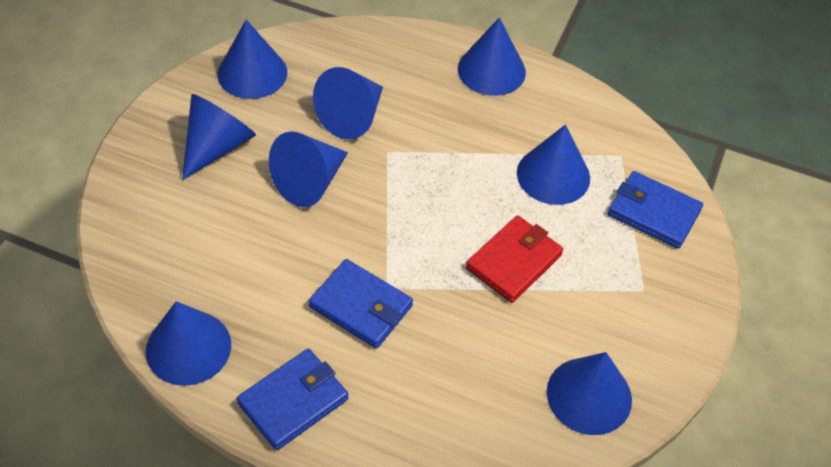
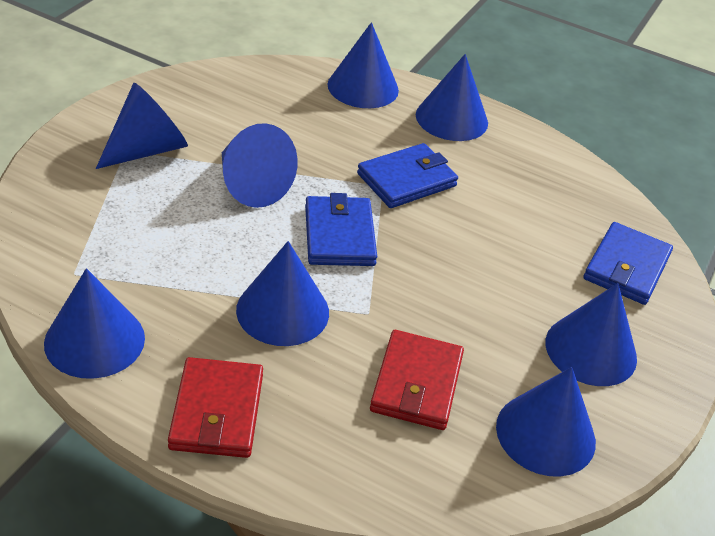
red wallet: 1 -> 2

